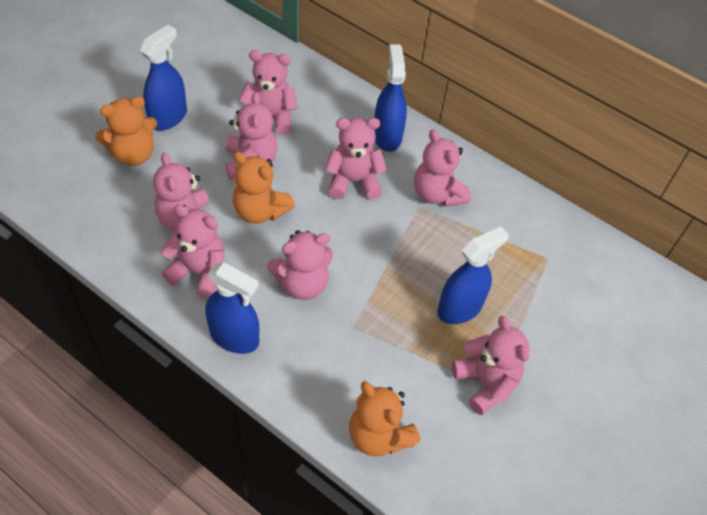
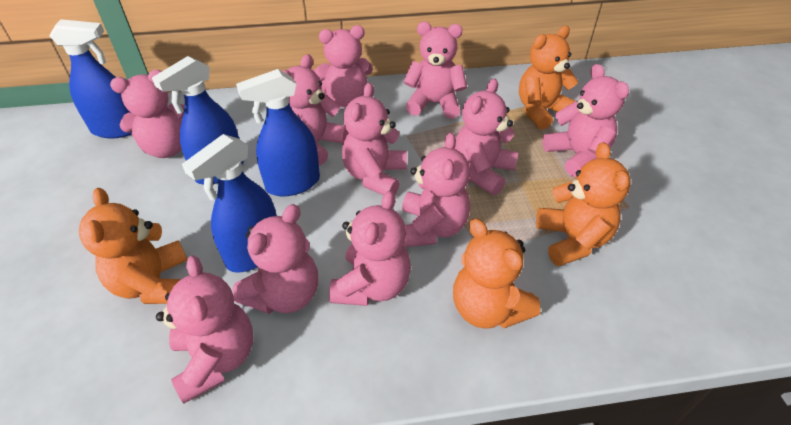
orange teddy bear: 3 -> 4
pink teddy bear: 8 -> 11

